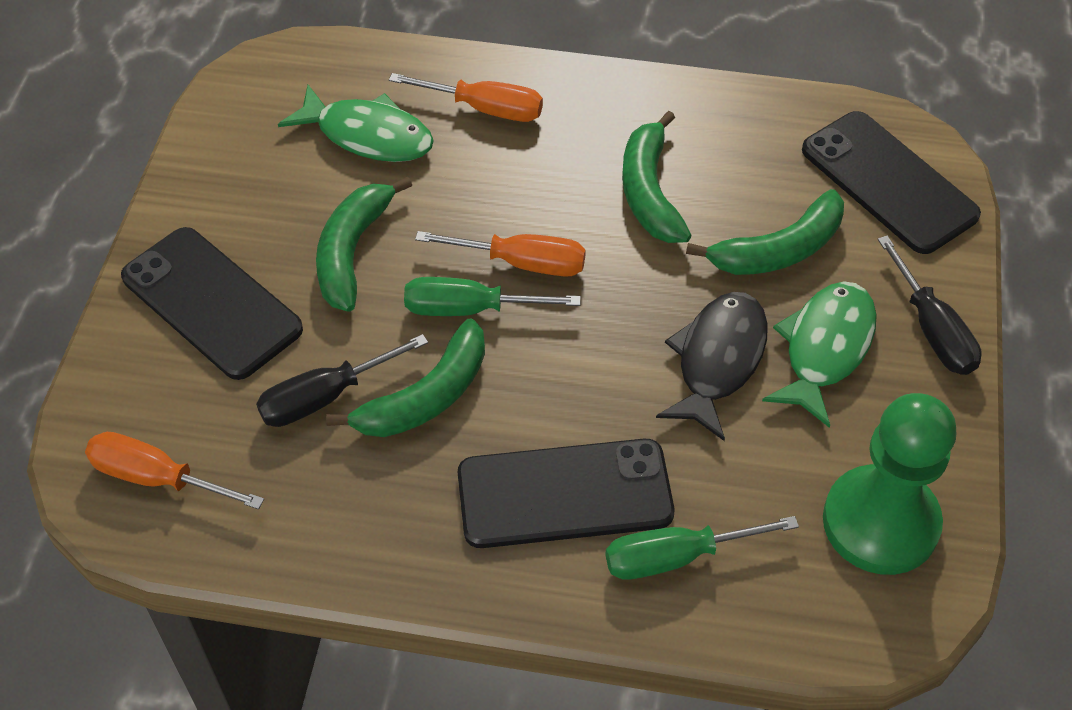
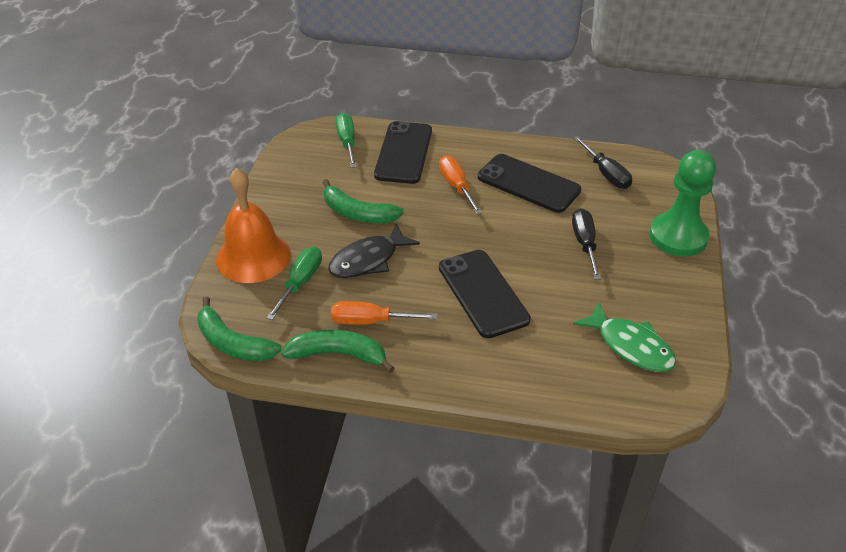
green banana: 4 -> 3
green fish: 2 -> 1
orange bell: 0 -> 1
orange screwdriver: 3 -> 2

